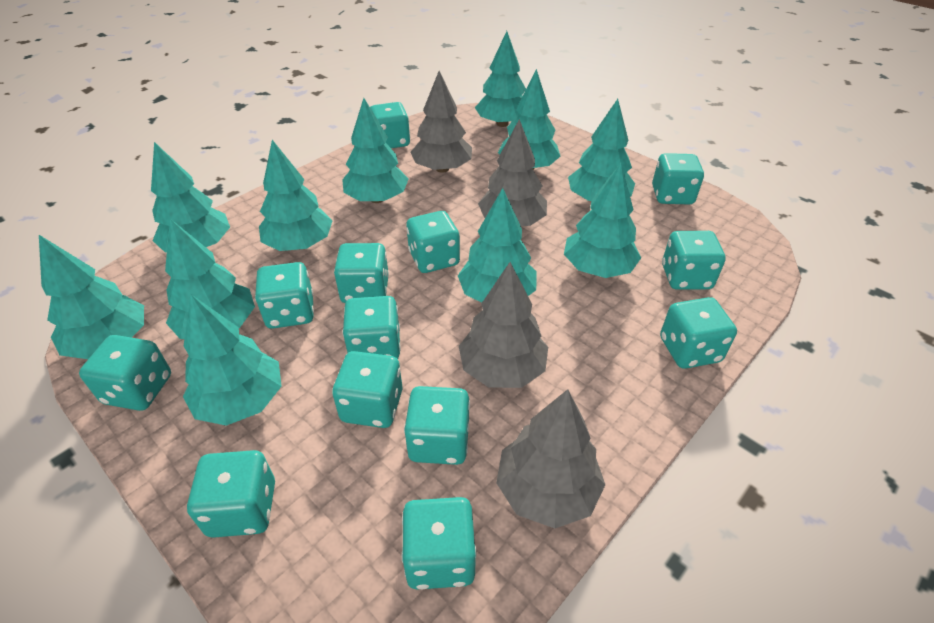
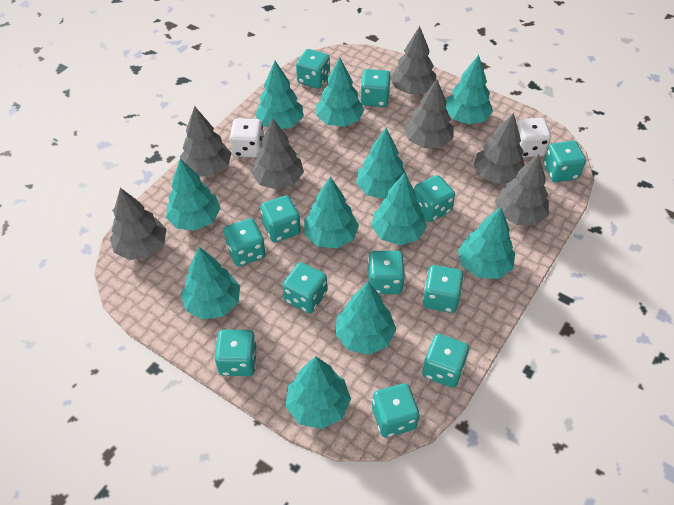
grey tree: 4 -> 7
turquoise dice: 13 -> 12
white dice: 0 -> 2

